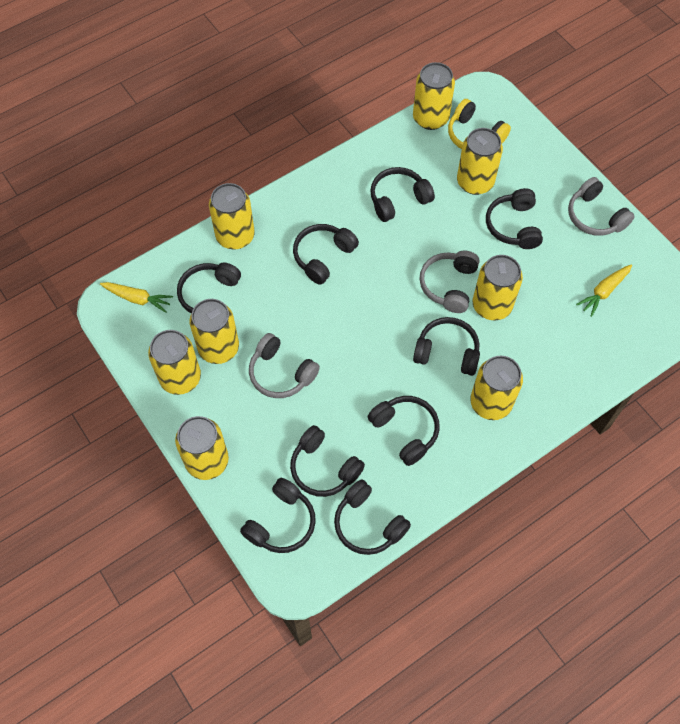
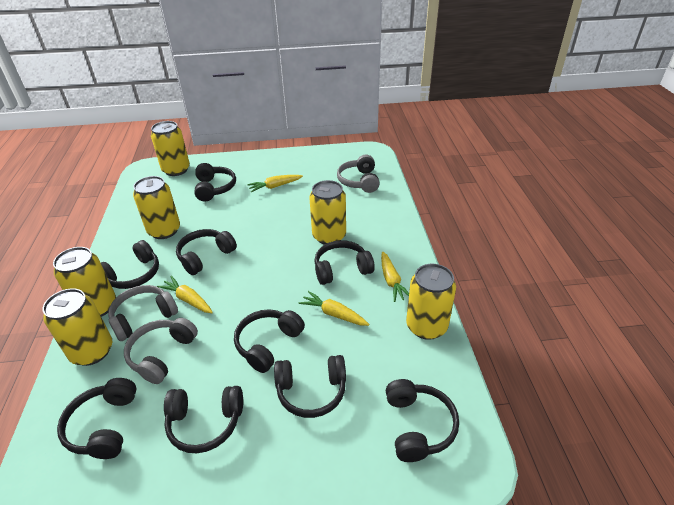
yellow can: 8 -> 6
yellow carrot: 2 -> 4
yellow headphones: 1 -> 0

